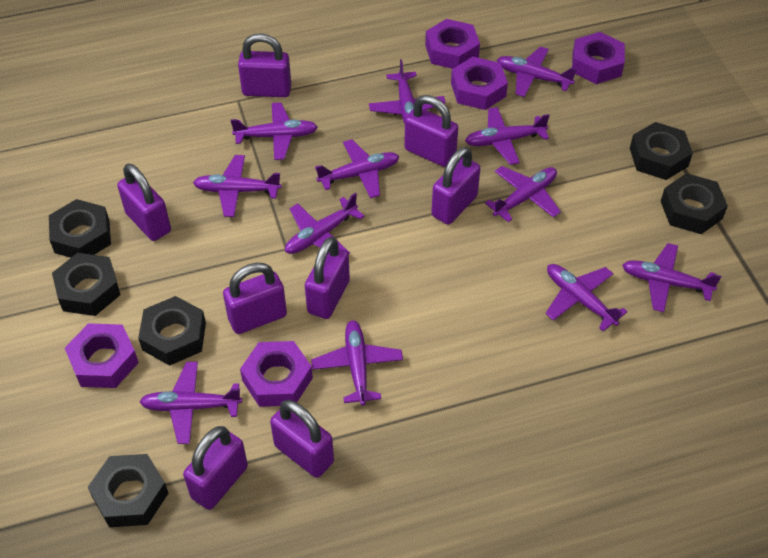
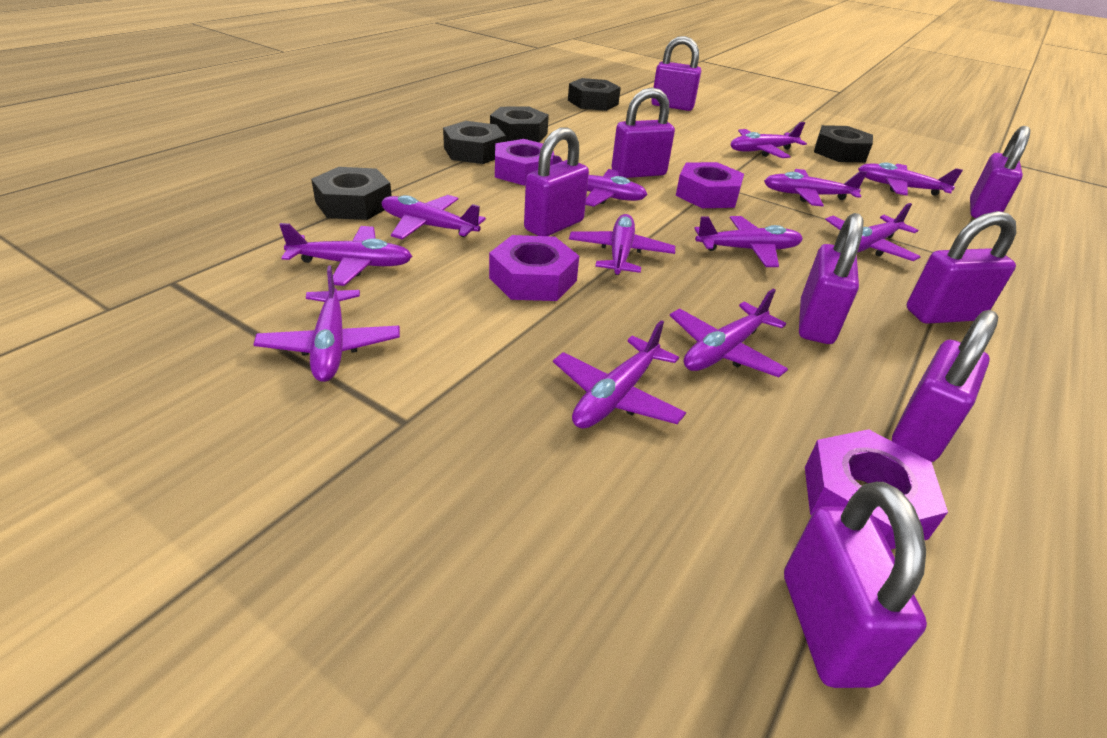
black nut: 6 -> 5
purple nut: 5 -> 4

